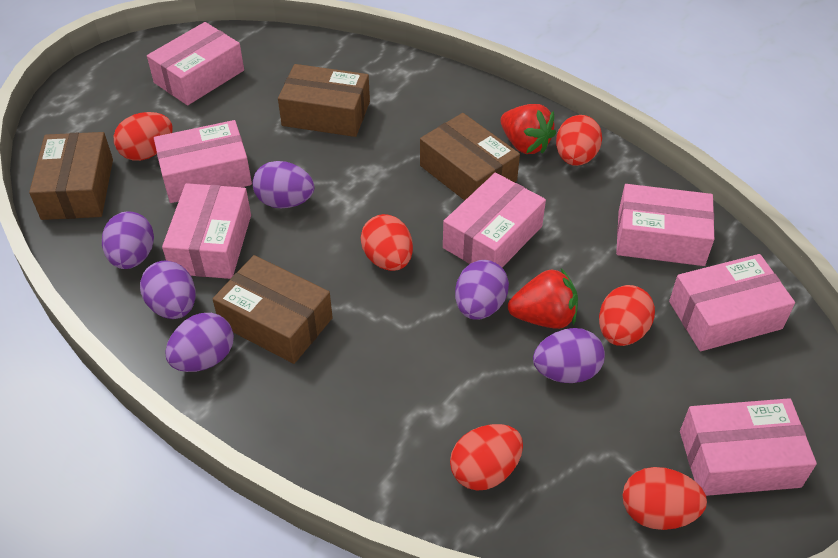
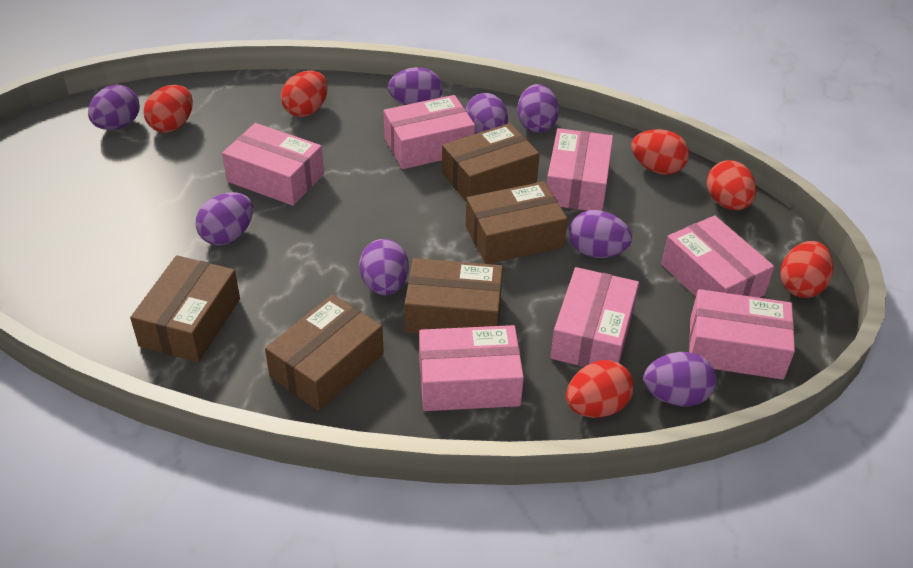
brown box: 4 -> 5
purple egg: 6 -> 8
red strawberry: 2 -> 0

